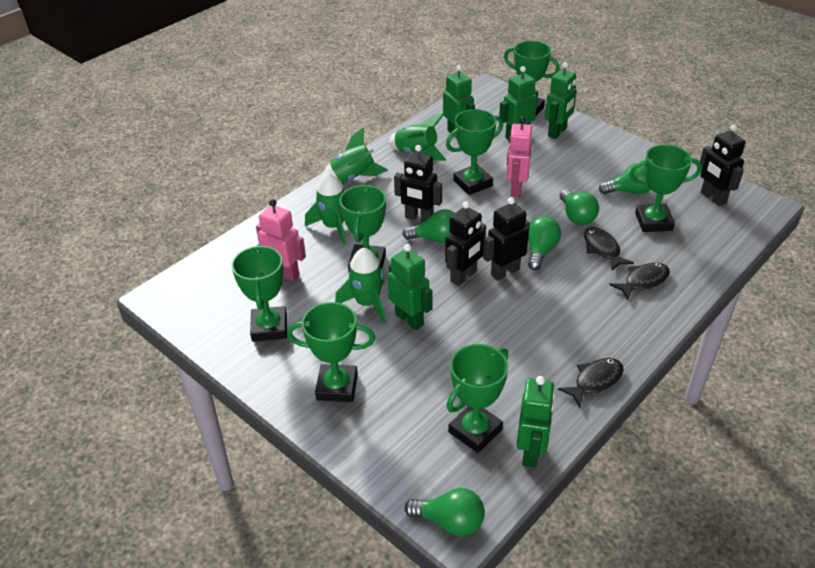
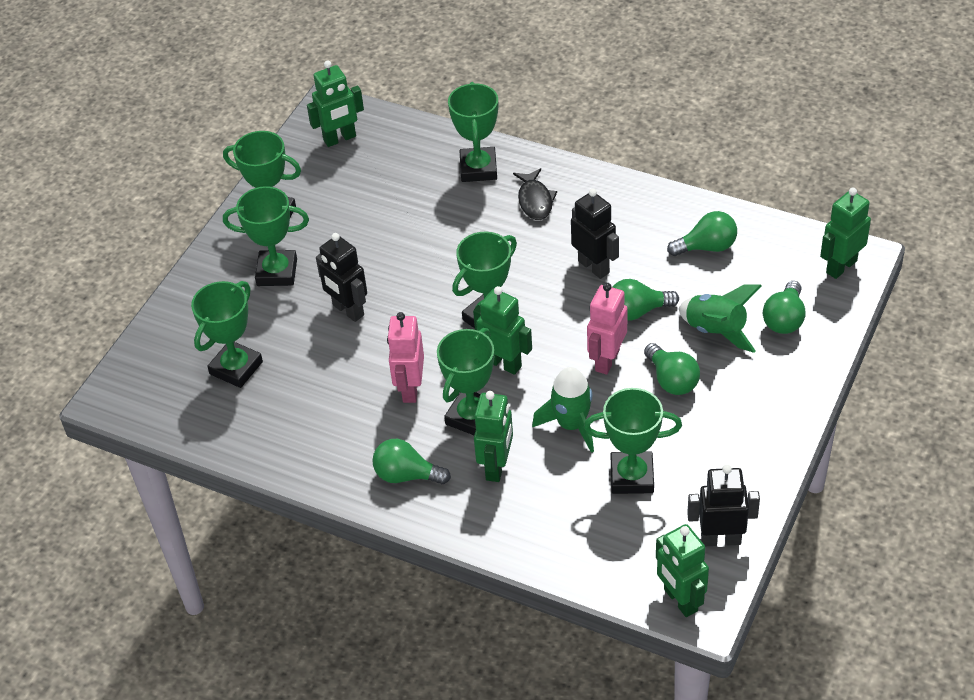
black fish: 3 -> 1
black robot: 4 -> 3
green rocket: 4 -> 2

